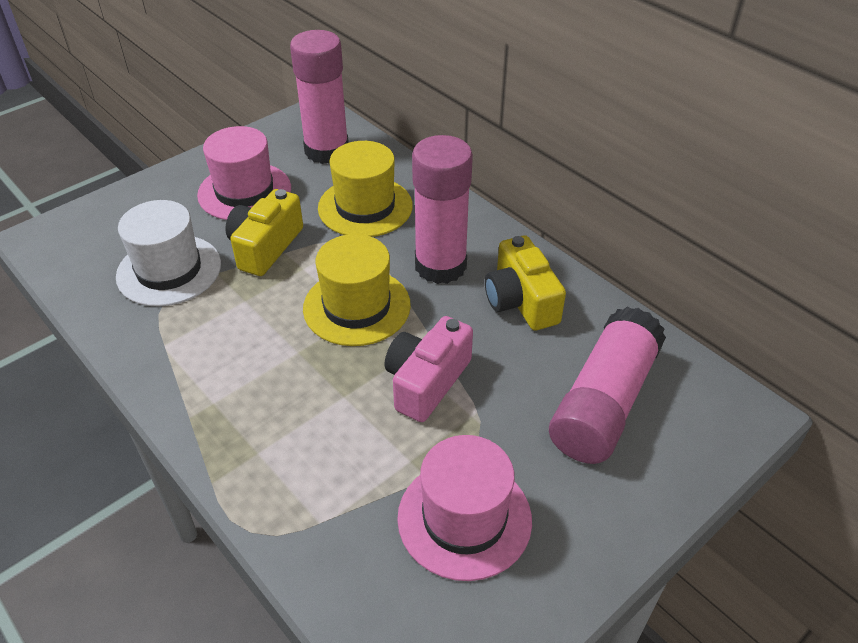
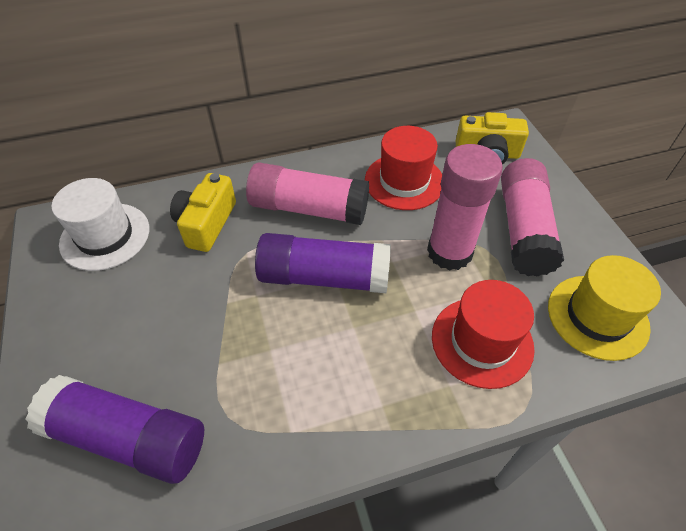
pink camera: 1 -> 0
pink hat: 2 -> 0
purple glue stick: 0 -> 2
red hat: 0 -> 2
yellow hat: 2 -> 1

